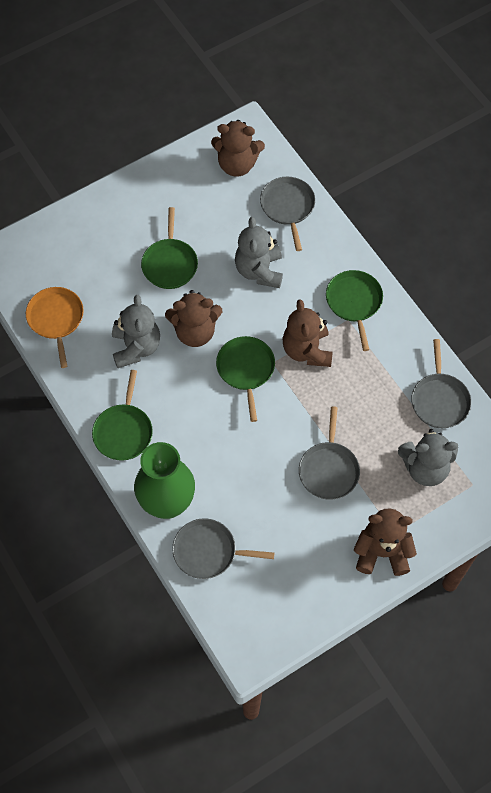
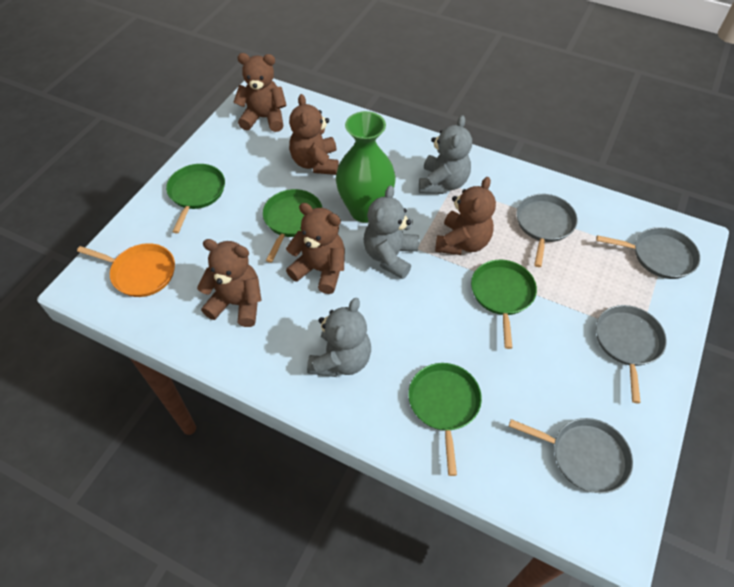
brown teddy bear: 4 -> 5

